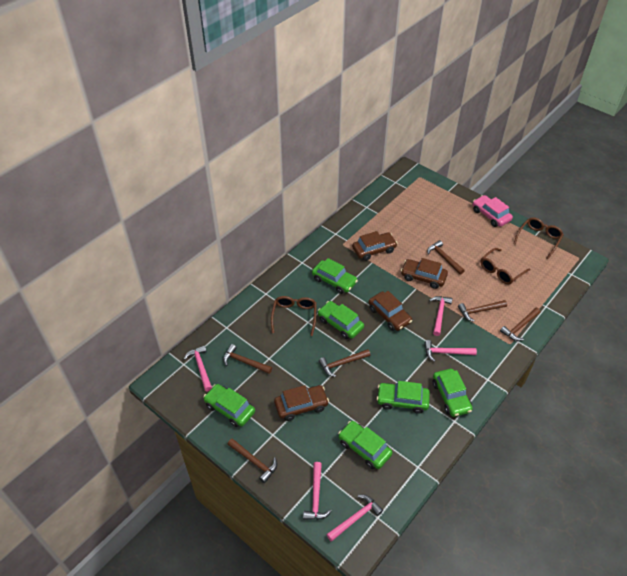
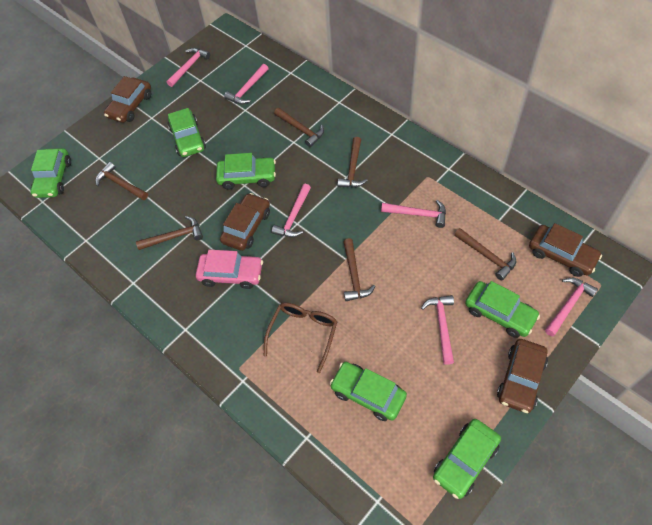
brown glasses: 3 -> 1
pink hammer: 5 -> 6

